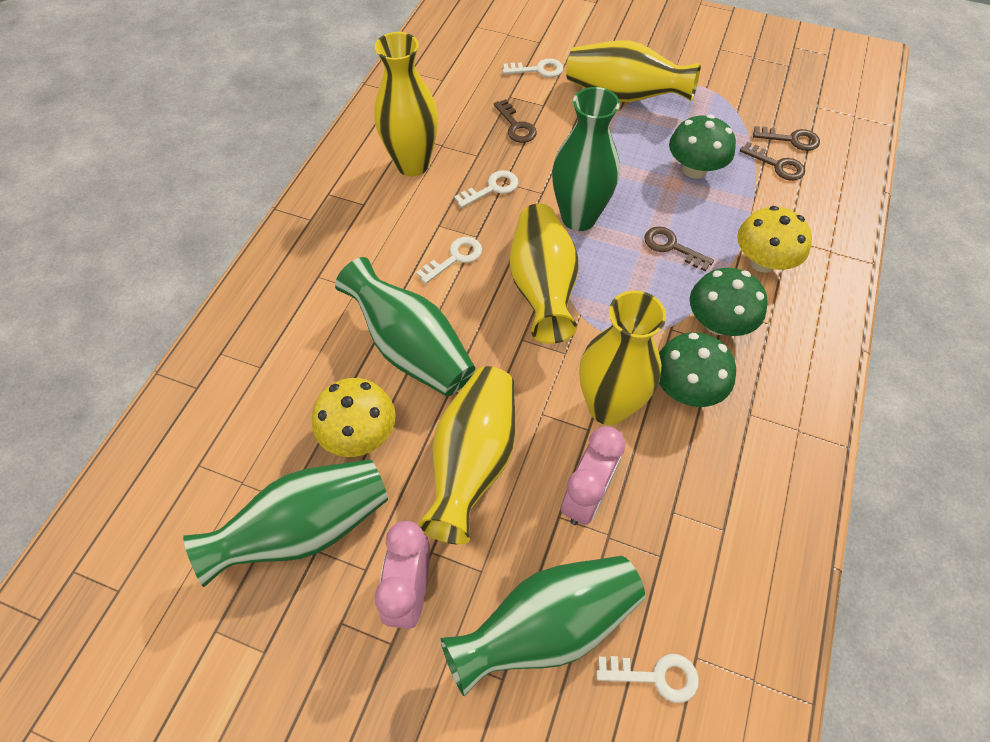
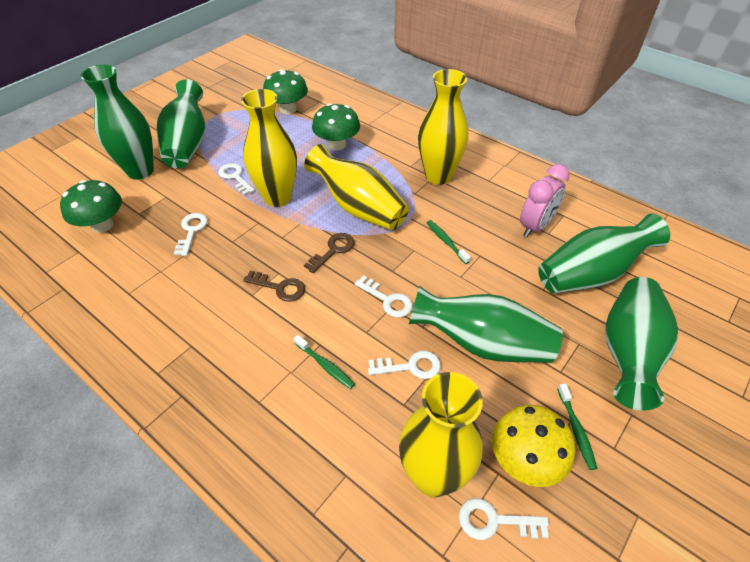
brown key: 4 -> 2
green toothbrush: 0 -> 3
green vase: 4 -> 5
pink clock: 2 -> 1
white key: 4 -> 5
yellow mushroom: 2 -> 1
yellow vase: 5 -> 4

